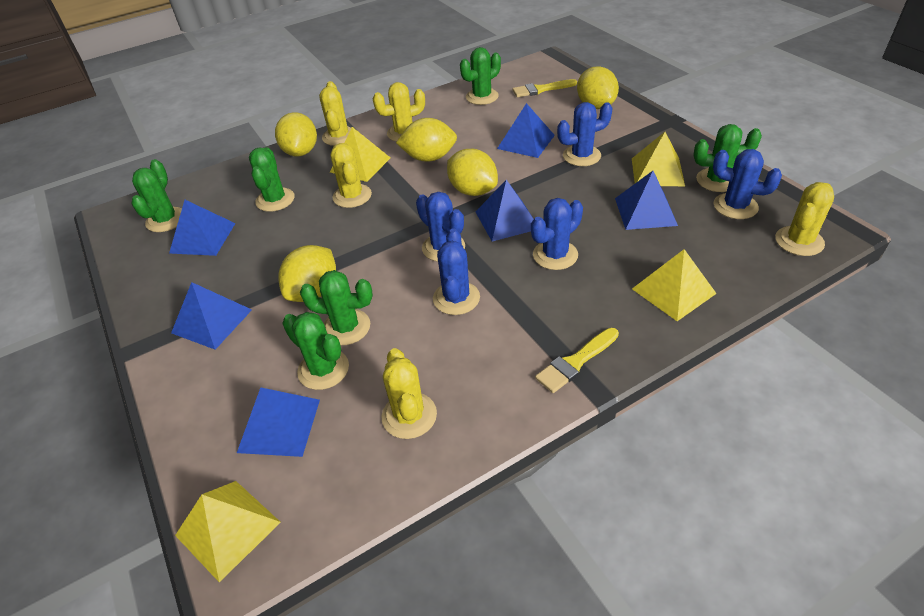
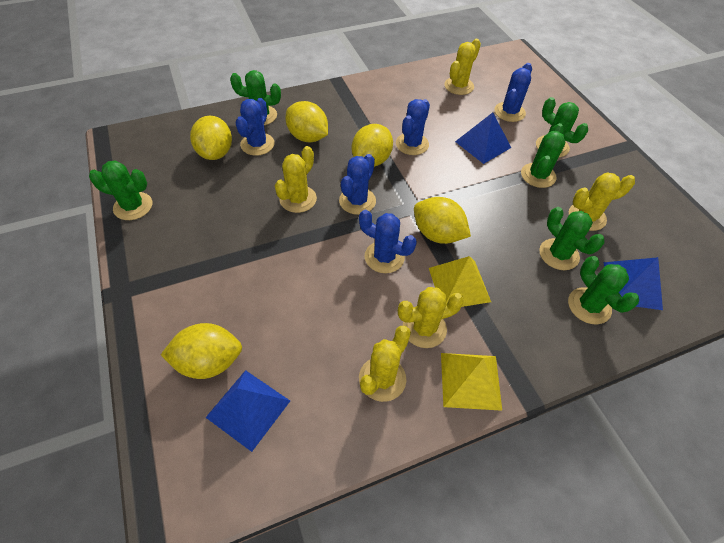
blue pyramid: 6 -> 3
yellow brush: 2 -> 0
yellow pyramid: 4 -> 2

